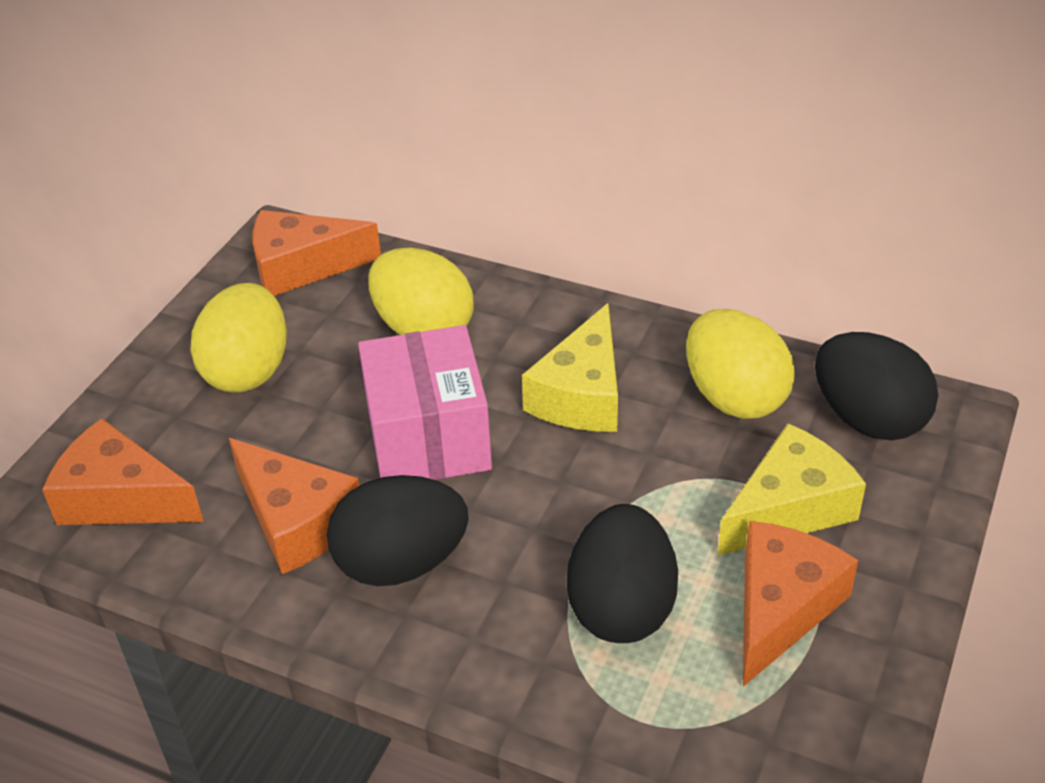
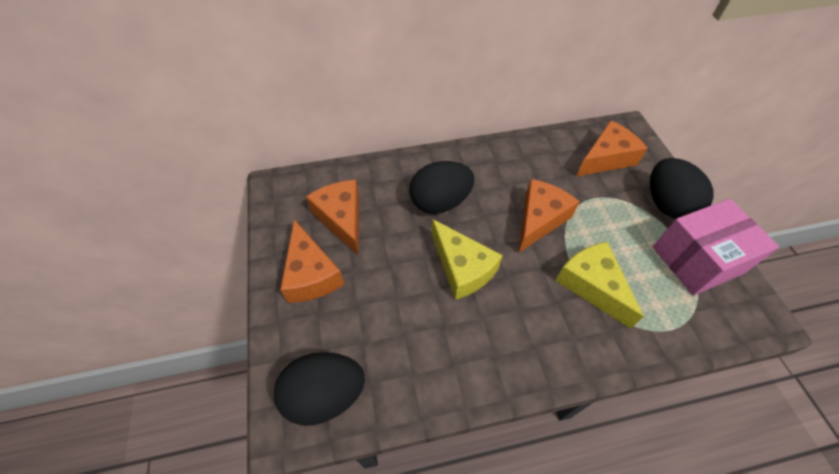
yellow egg: 3 -> 0

